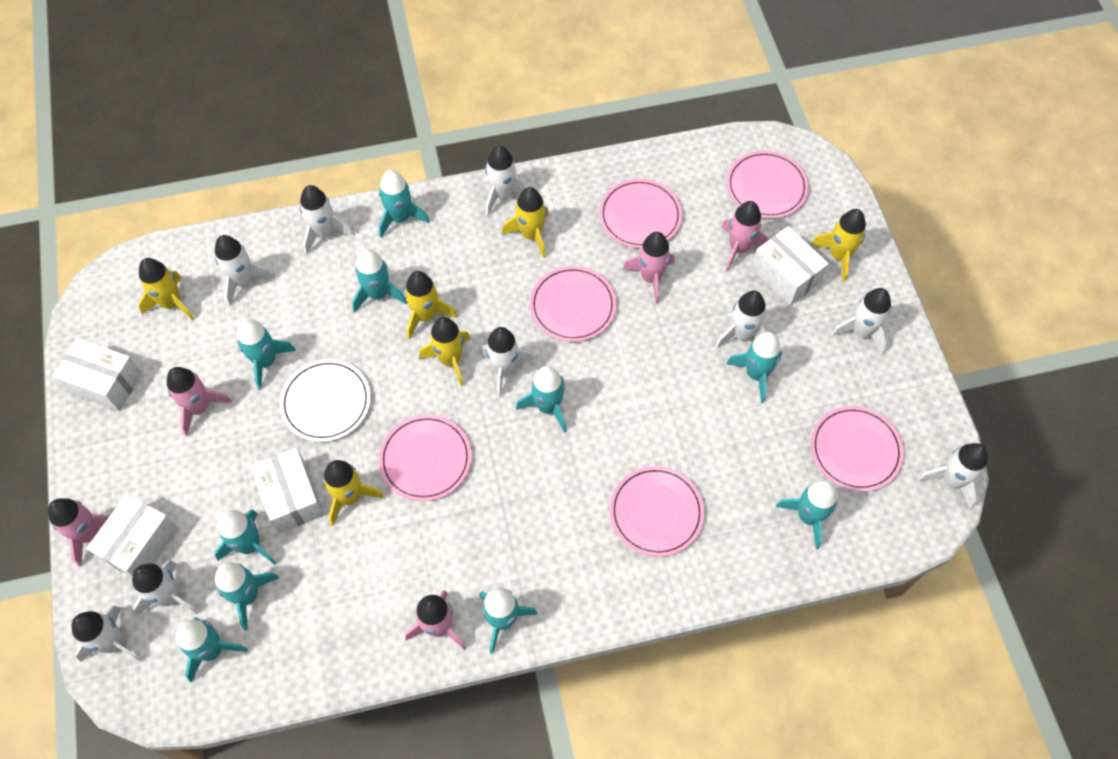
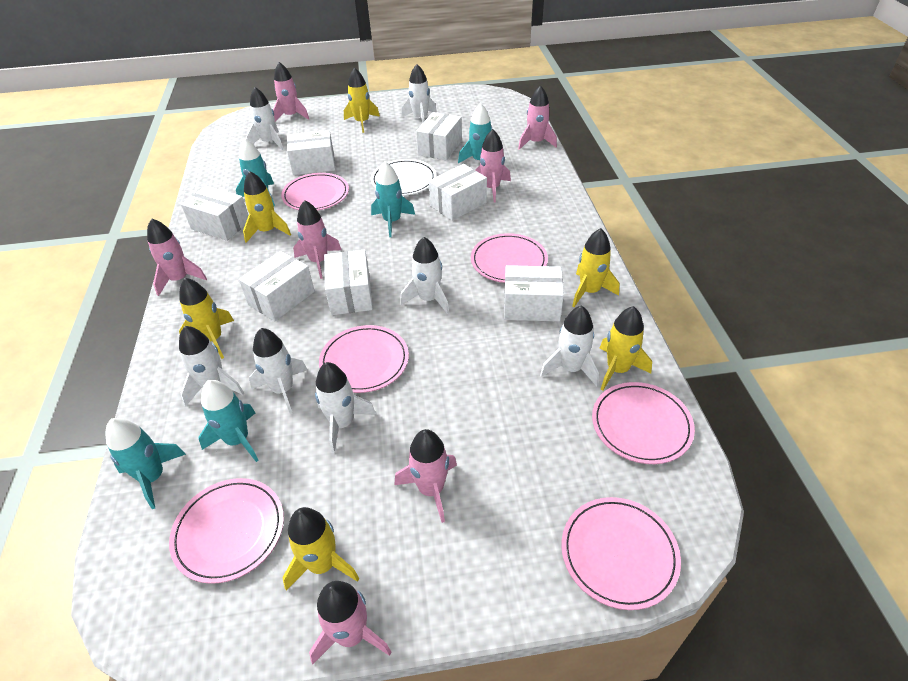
pink rocket: 5 -> 7
turquoise rocket: 10 -> 5
white box: 4 -> 7
white rocket: 9 -> 7

